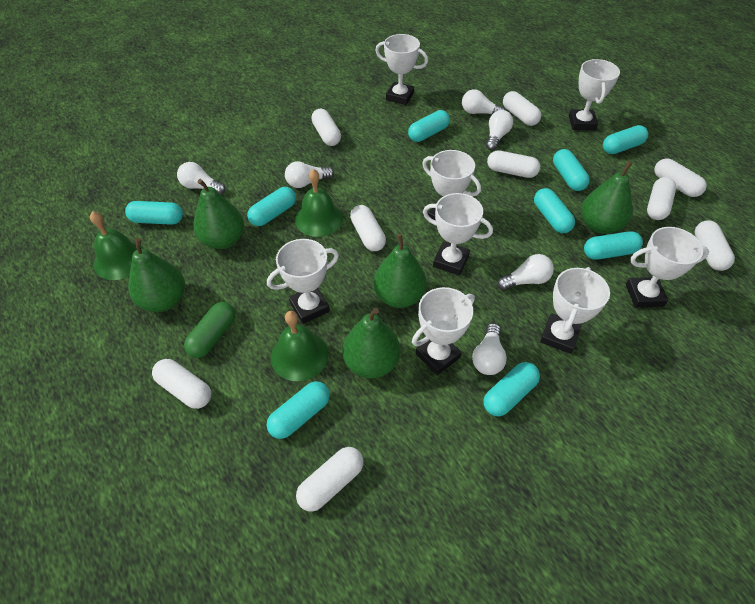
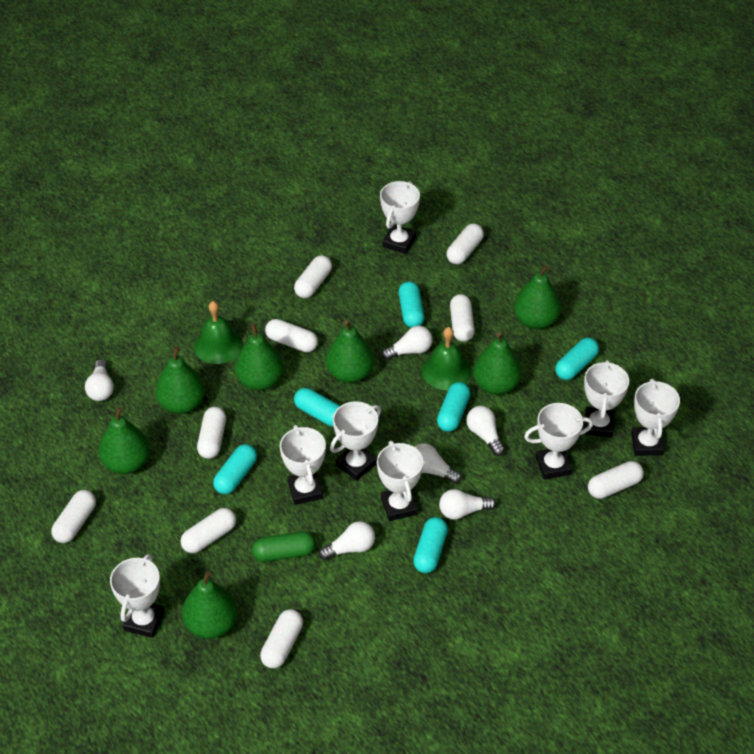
green bell: 3 -> 2
green pear: 5 -> 7
turquoise capsule: 9 -> 6

